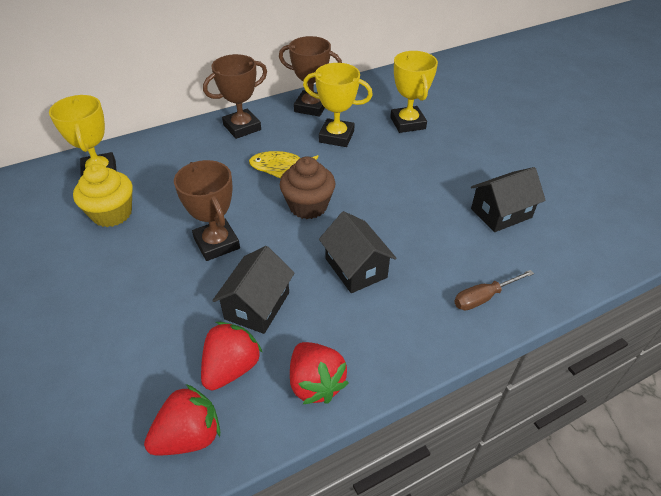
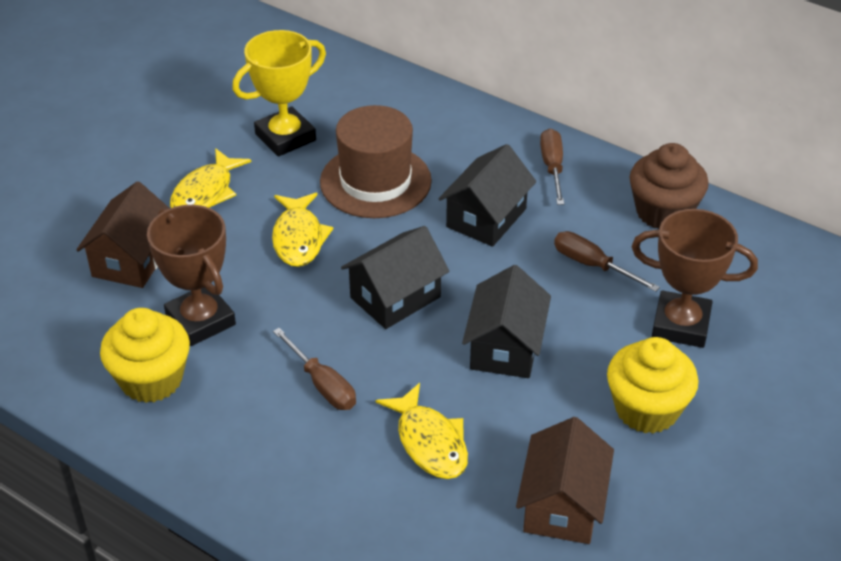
brown hat: 0 -> 1
brown house: 0 -> 2
brown screwdriver: 1 -> 3
brown trophy: 3 -> 2
red strawberry: 3 -> 0
yellow cupcake: 1 -> 2
yellow fish: 1 -> 3
yellow trophy: 3 -> 1

